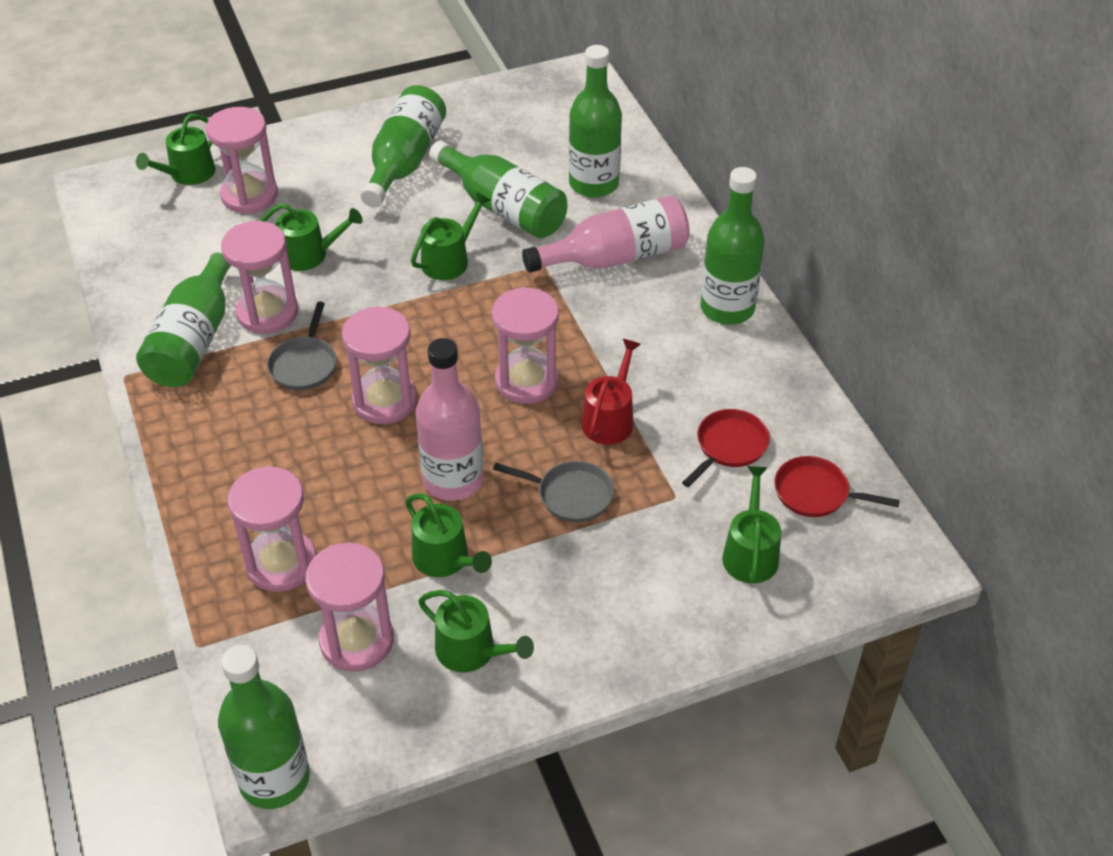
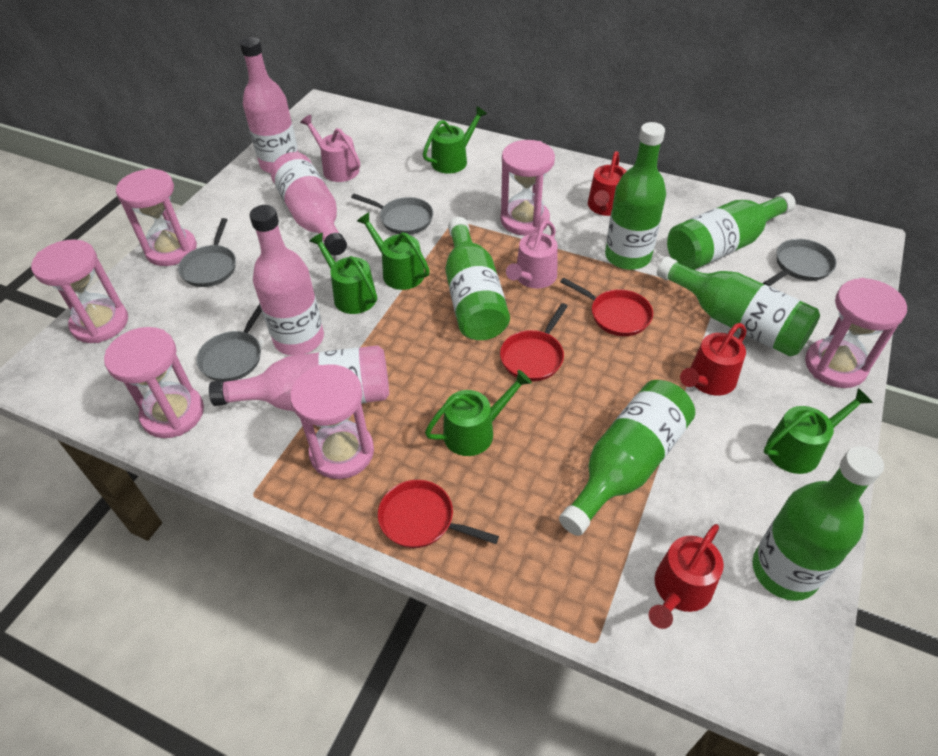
green watering can: 6 -> 5
grey pan: 2 -> 4
pink bottle: 2 -> 4
pink watering can: 0 -> 2
red pan: 2 -> 3
red watering can: 1 -> 3

